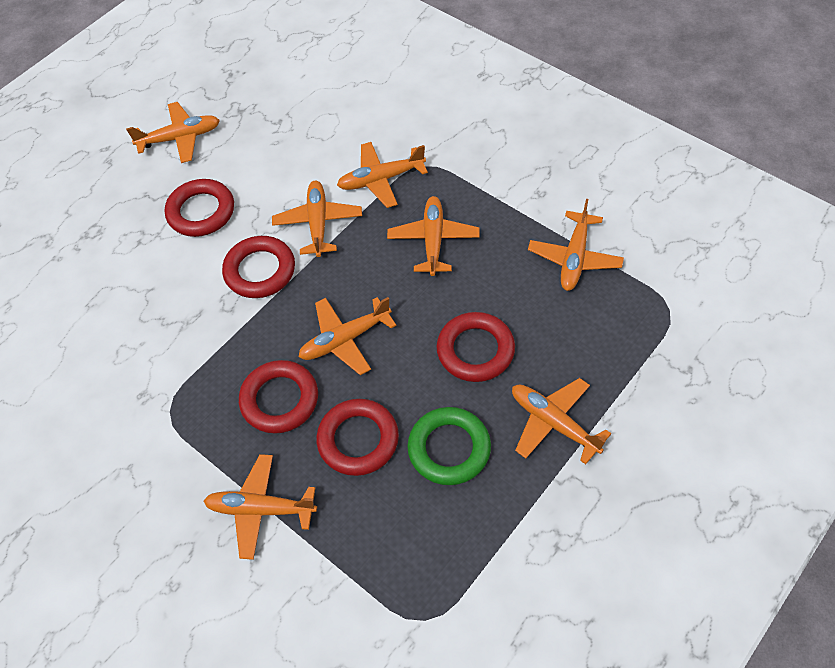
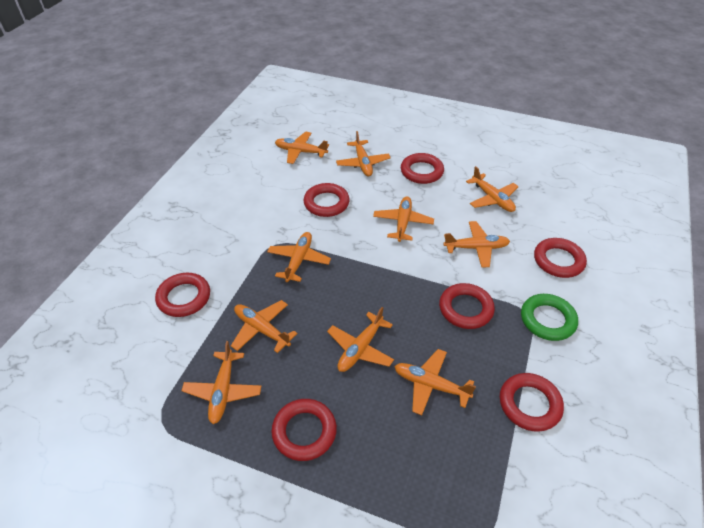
orange plane: 8 -> 10
red ring: 5 -> 7

